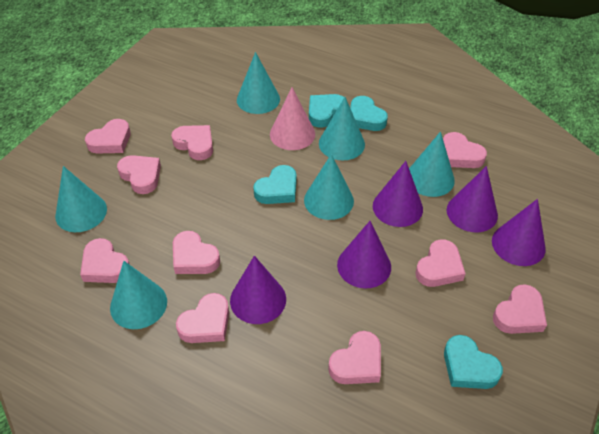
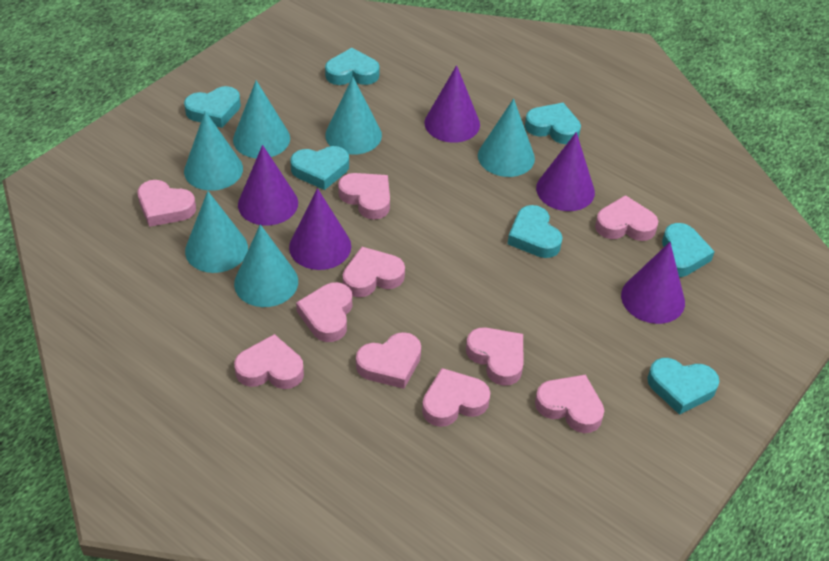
pink cone: 1 -> 0
turquoise heart: 4 -> 7

